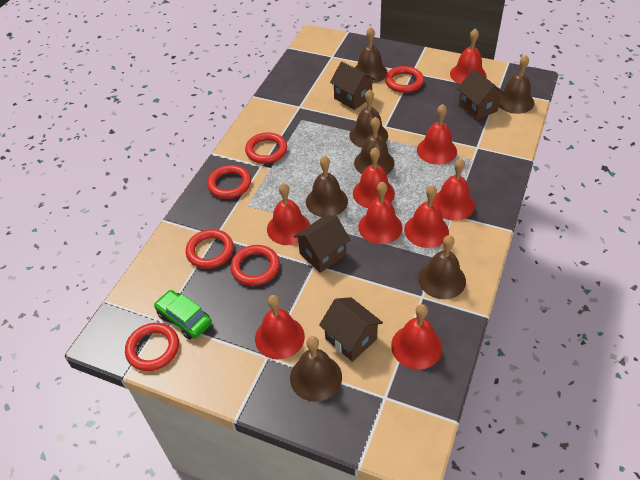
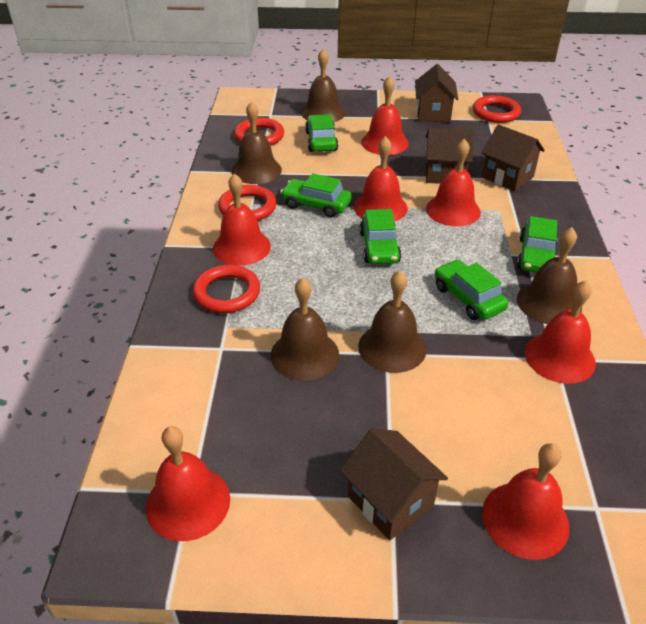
brown bell: 7 -> 5
green car: 1 -> 5
red bell: 9 -> 7
red ring: 6 -> 4

